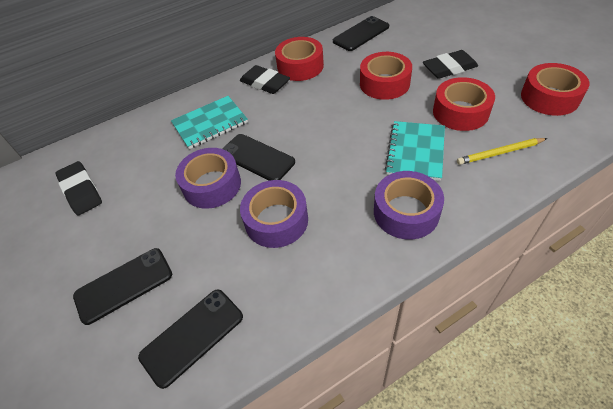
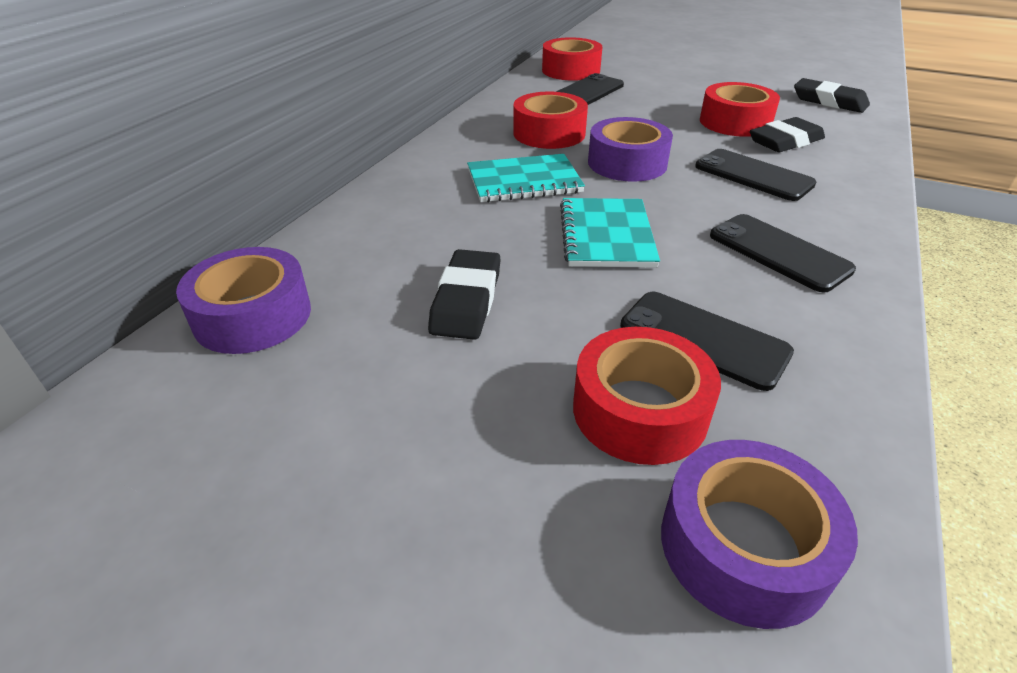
yellow pencil: 1 -> 0

